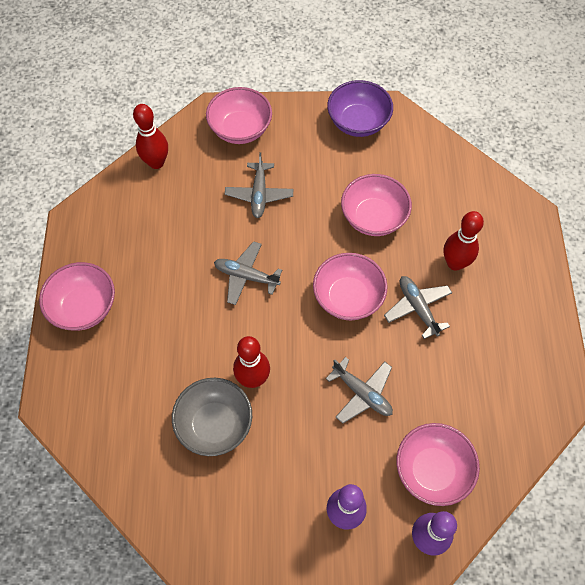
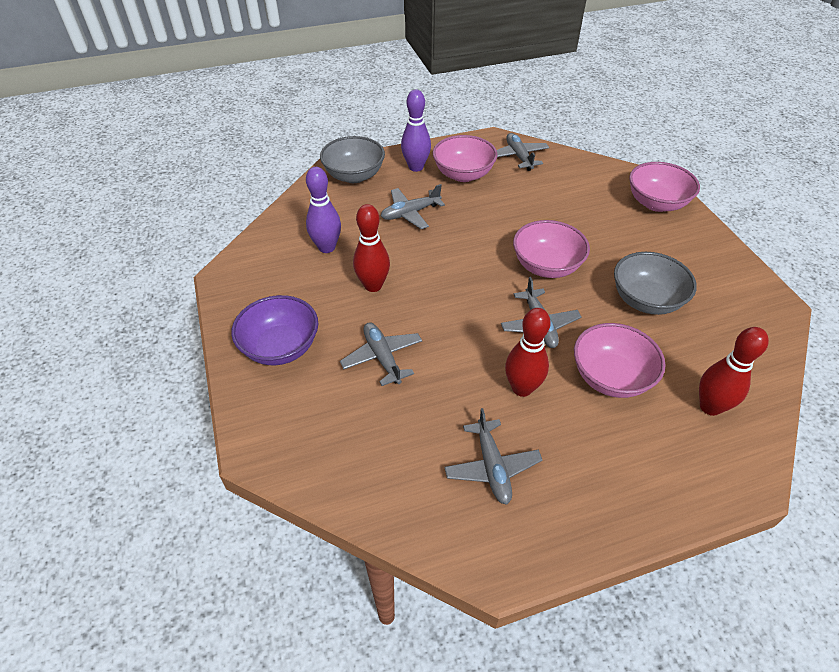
grey bowl: 1 -> 2
grey plane: 4 -> 5
pink bowl: 5 -> 4

